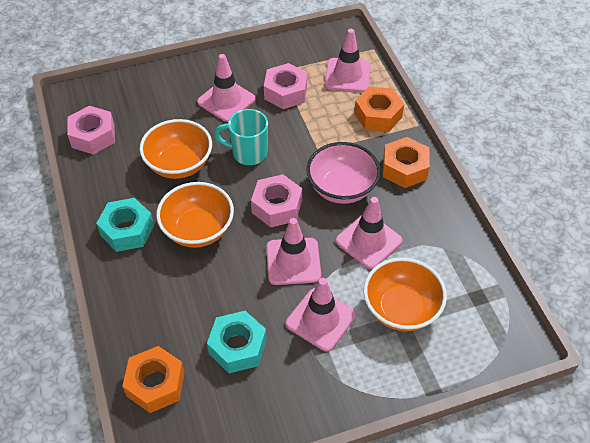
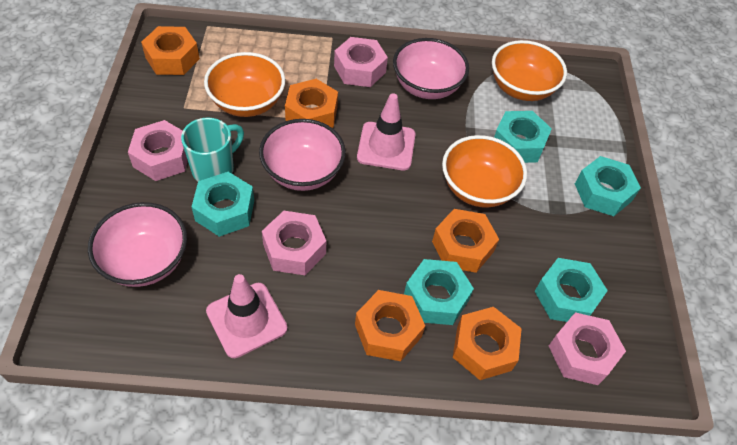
orange nut: 3 -> 5
pink bowl: 1 -> 3
pink nut: 3 -> 4
pink traffic cone: 5 -> 2
turquoise nut: 2 -> 5

